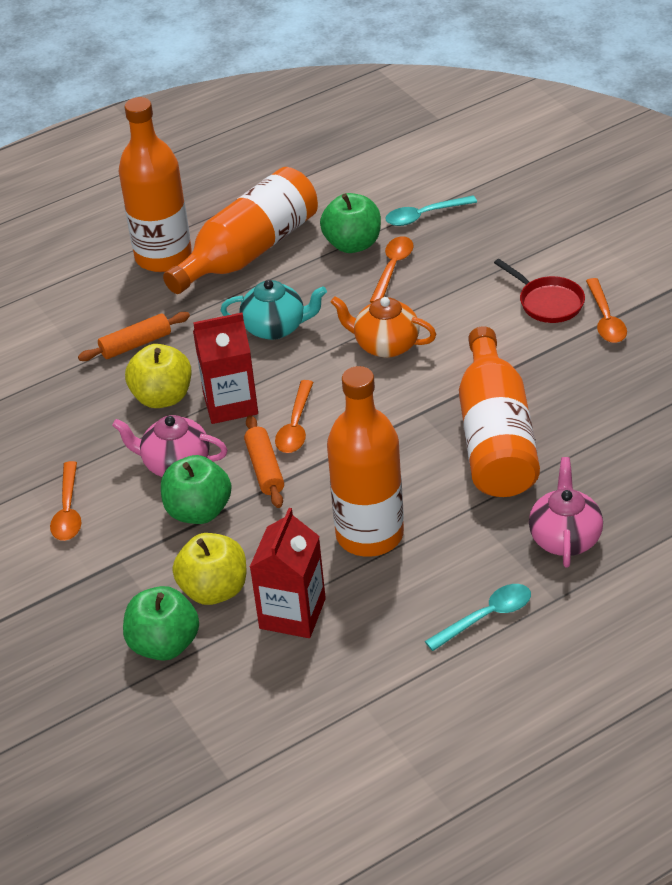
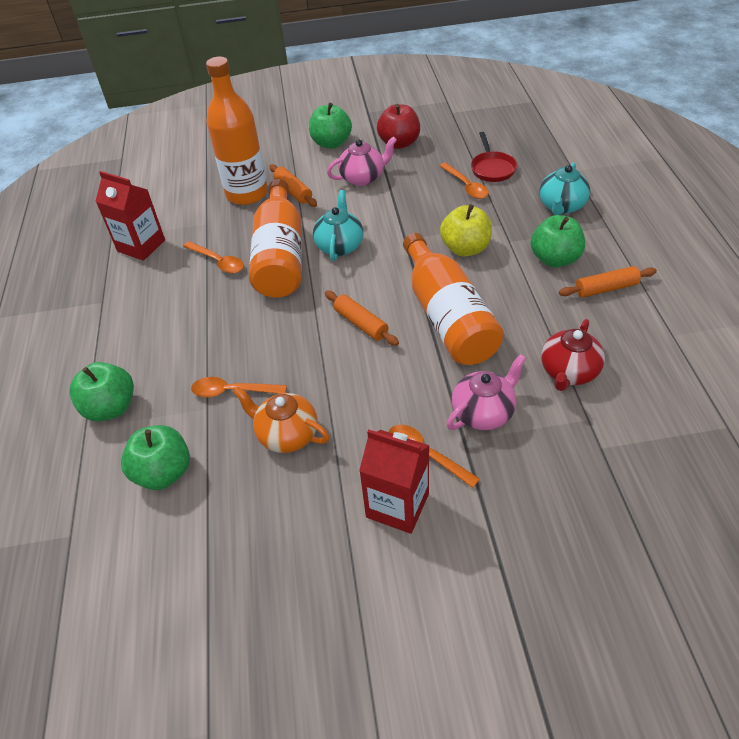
green apple: 3 -> 4
orange bottle: 4 -> 3
orange rolling pin: 2 -> 3
red apple: 0 -> 1
red teapot: 0 -> 1
turquoise spoon: 2 -> 0
turquoise teapot: 1 -> 2
yellow apple: 2 -> 1

